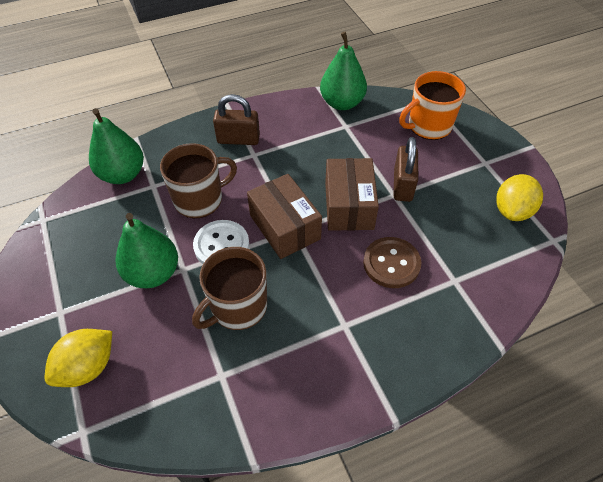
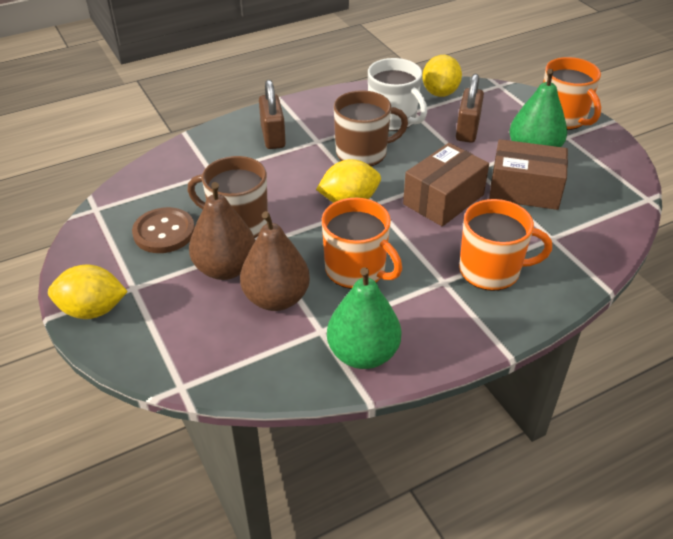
brown pear: 0 -> 2
green pear: 3 -> 2
orange mug: 1 -> 3
white button: 1 -> 0
white mug: 0 -> 1
yellow lemon: 2 -> 3

